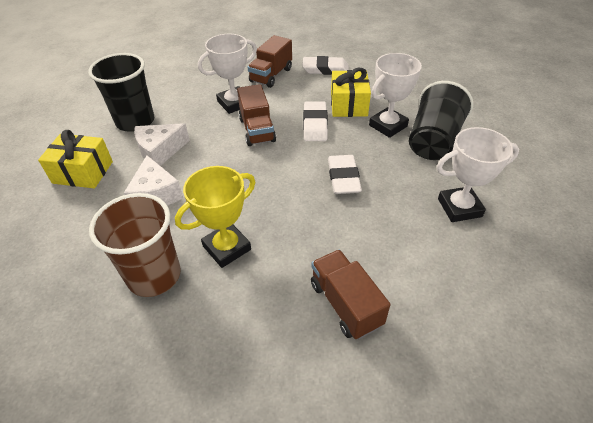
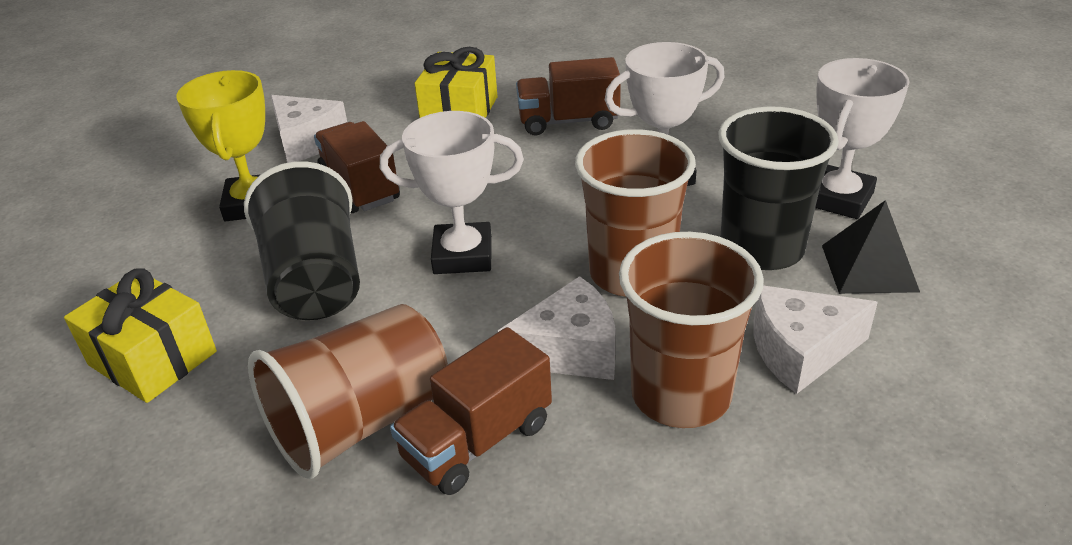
black pyramid: 0 -> 1
brown cup: 1 -> 3
white cheese: 2 -> 3
white eraser: 3 -> 0

